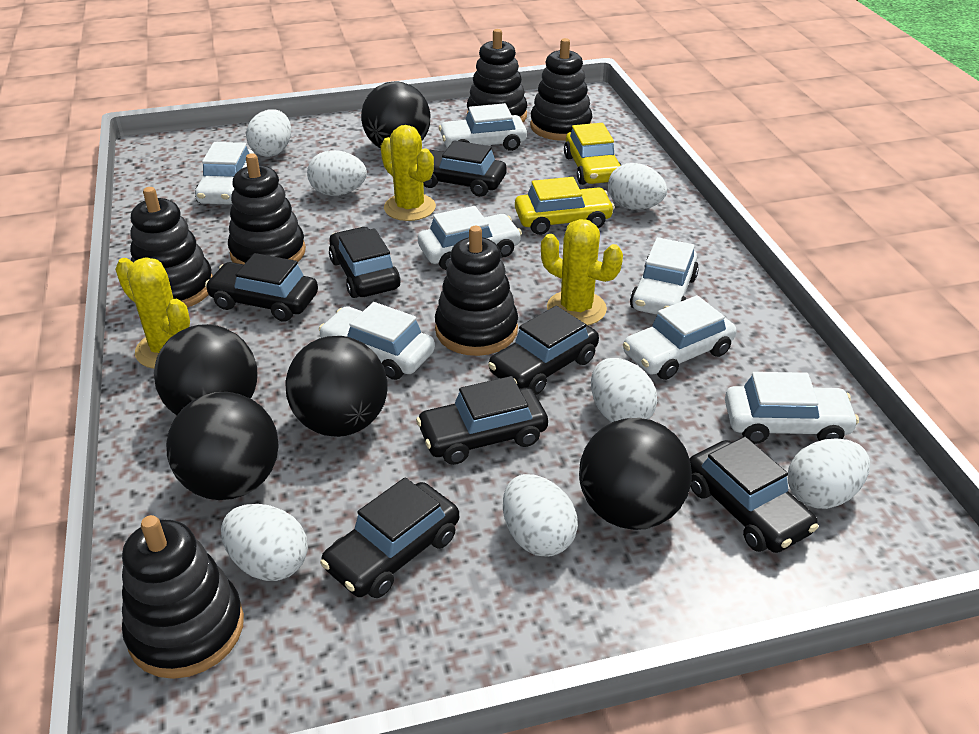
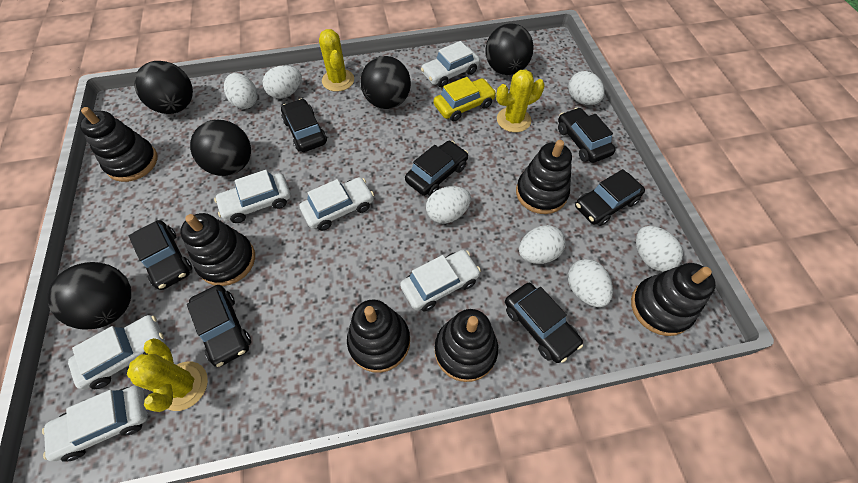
white car: 7 -> 6
yellow car: 2 -> 1

